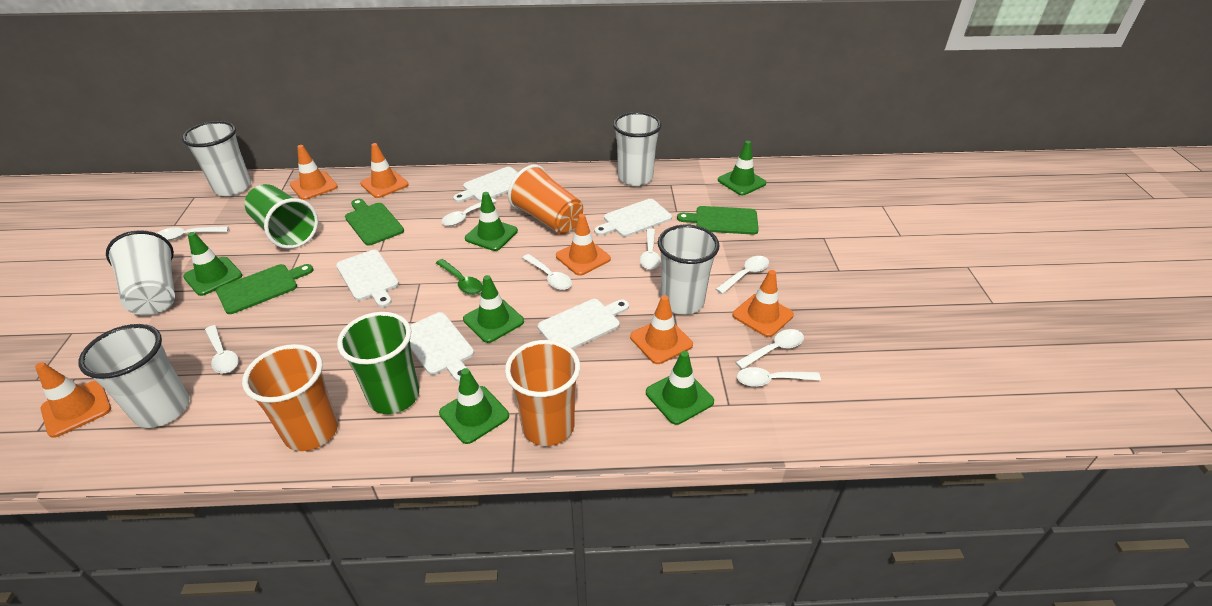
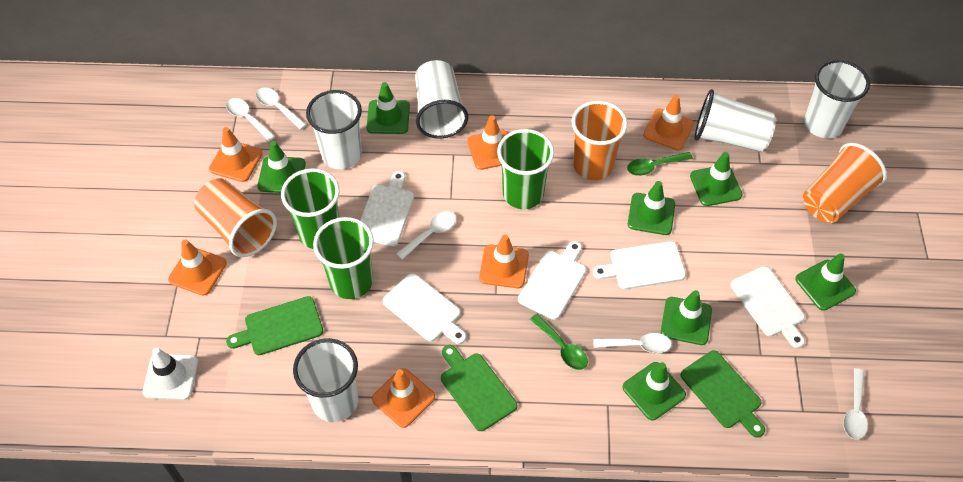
green cup: 2 -> 3
green spoon: 1 -> 2
green traffic cone: 6 -> 7
white spoon: 8 -> 5
white traffic cone: 0 -> 1

